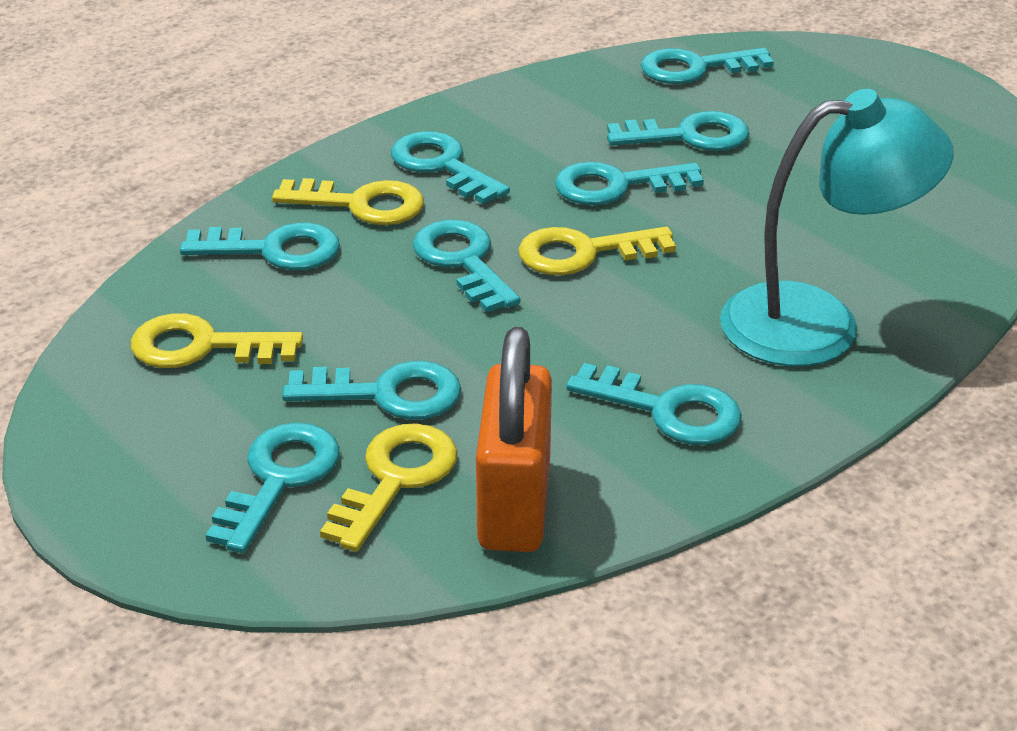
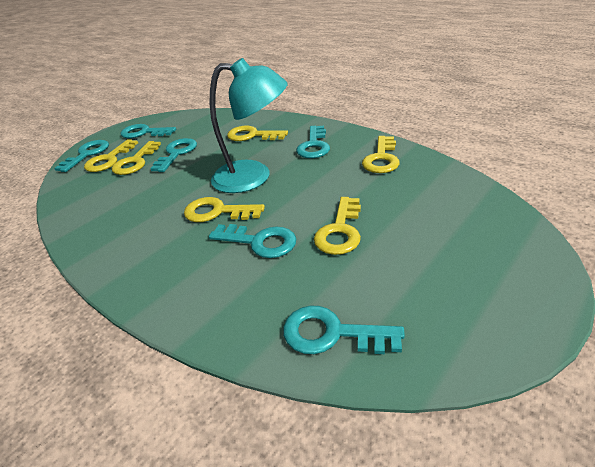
orange padlock: 1 -> 0
turquoise key: 9 -> 6
yellow key: 4 -> 6

